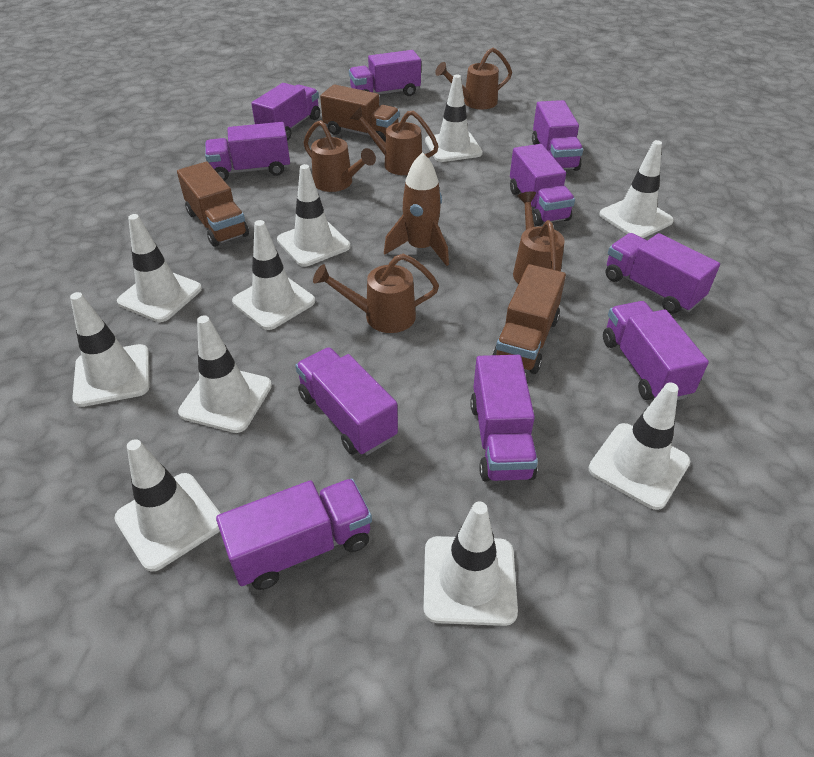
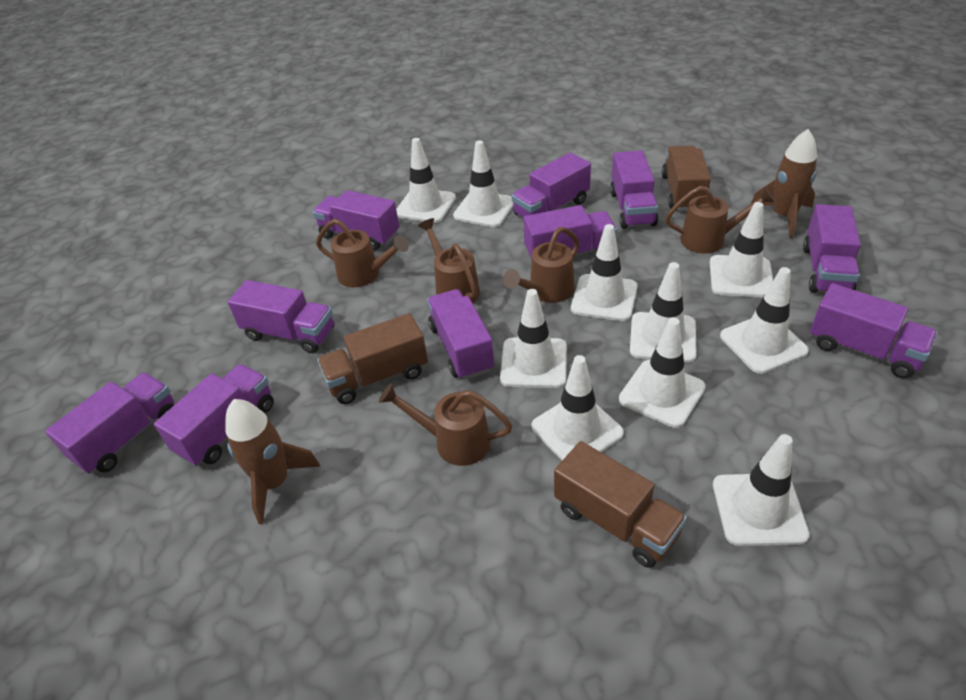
brown rocket: 1 -> 2

